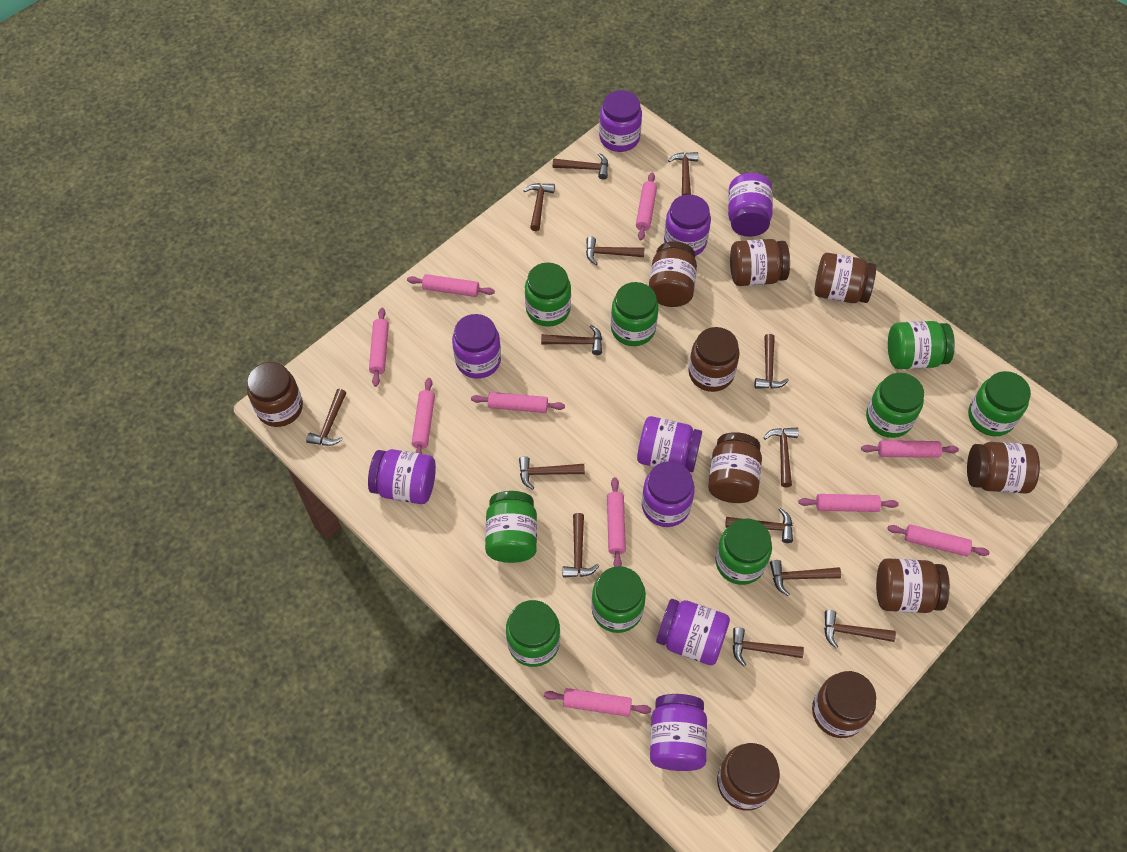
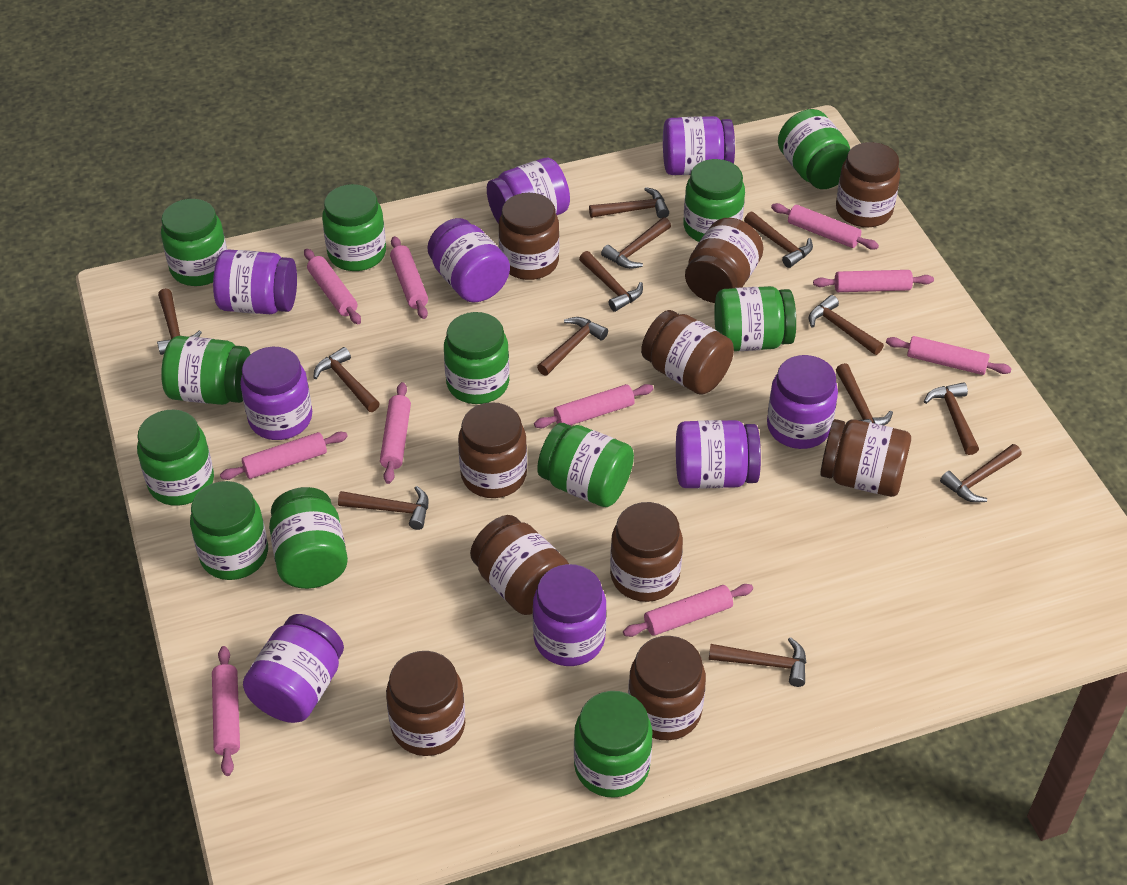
brown hammer: 14 -> 13
green jar: 9 -> 12

